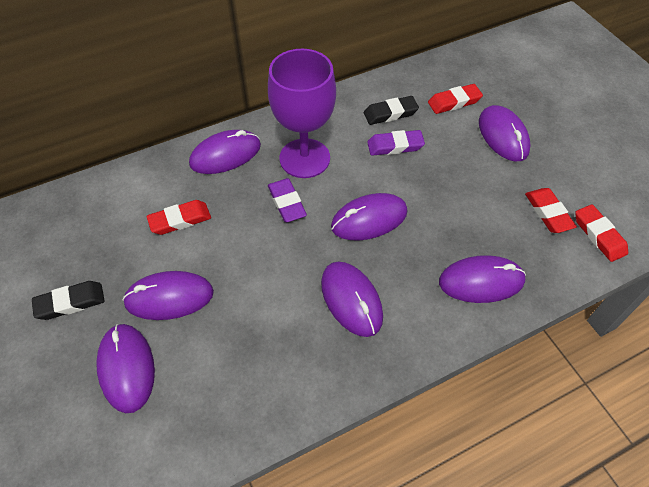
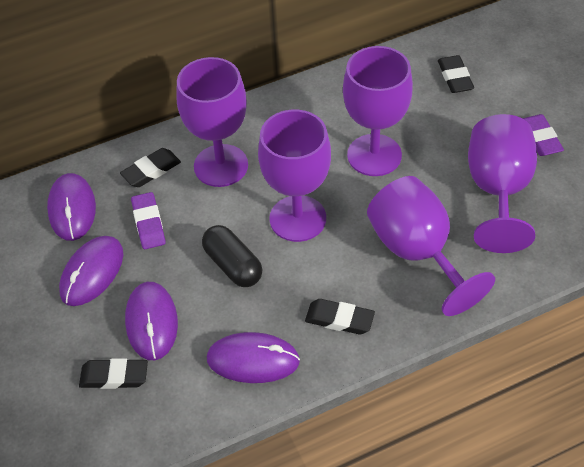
black capsule: 0 -> 1
black eraser: 2 -> 4
purple goblet: 1 -> 5
purple mouse: 7 -> 4
red eraser: 4 -> 0

